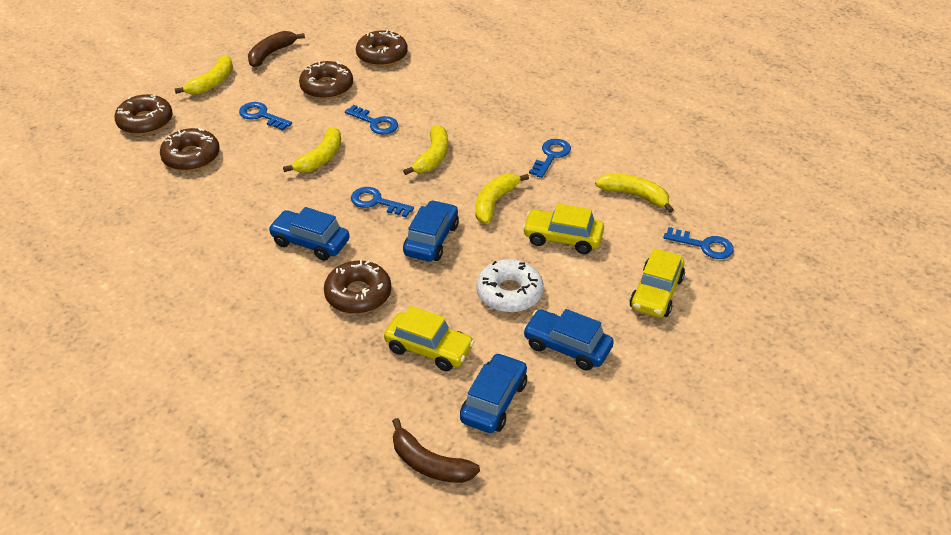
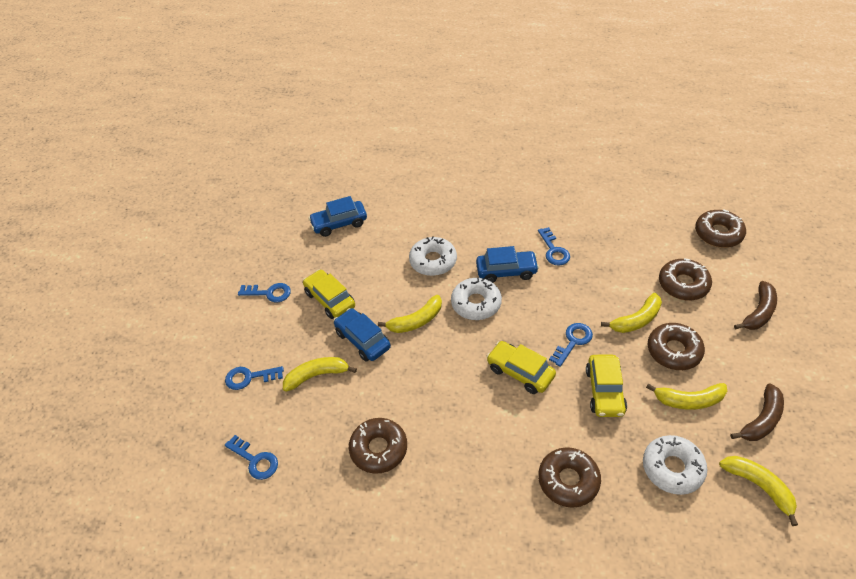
blue car: 4 -> 3
white donut: 1 -> 3

